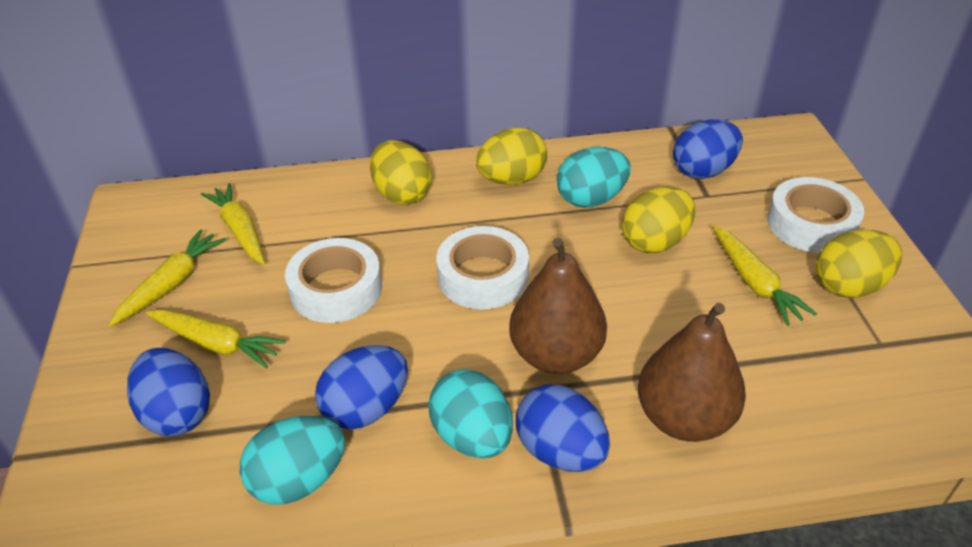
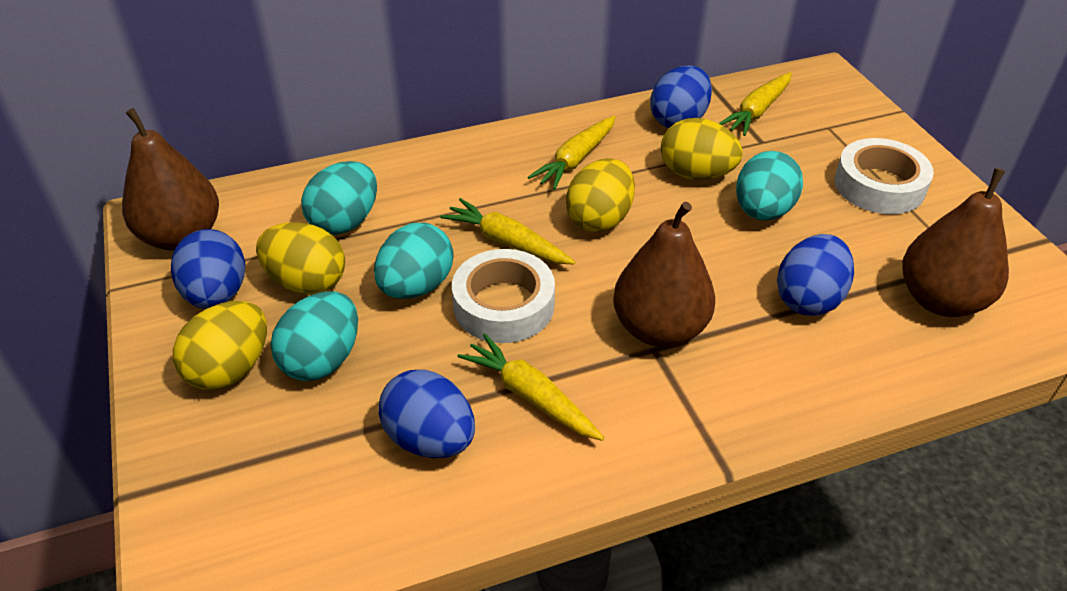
brown pear: 2 -> 3
turquoise egg: 3 -> 4
white tape: 3 -> 2

